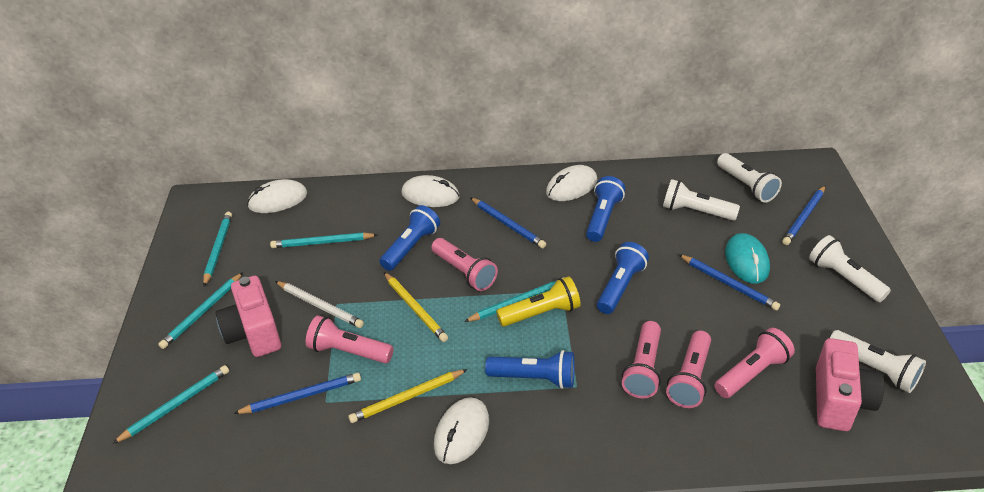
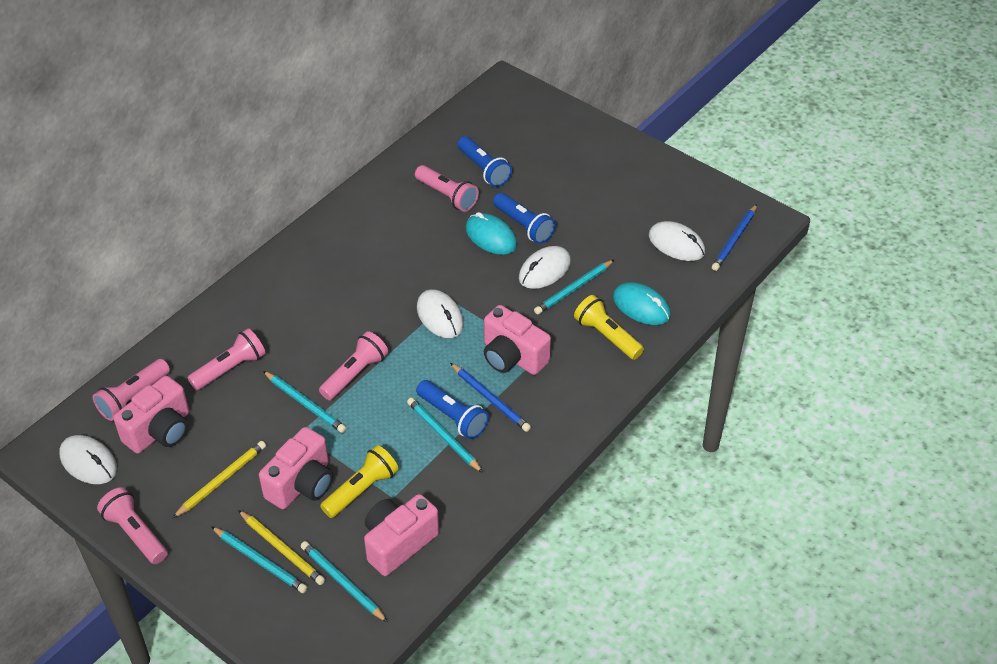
blue flashlight: 4 -> 3
blue pencil: 4 -> 2
pink camera: 2 -> 4
turquoise mouse: 1 -> 2
white flashlight: 4 -> 0
white pencil: 1 -> 0
yellow flashlight: 1 -> 2

